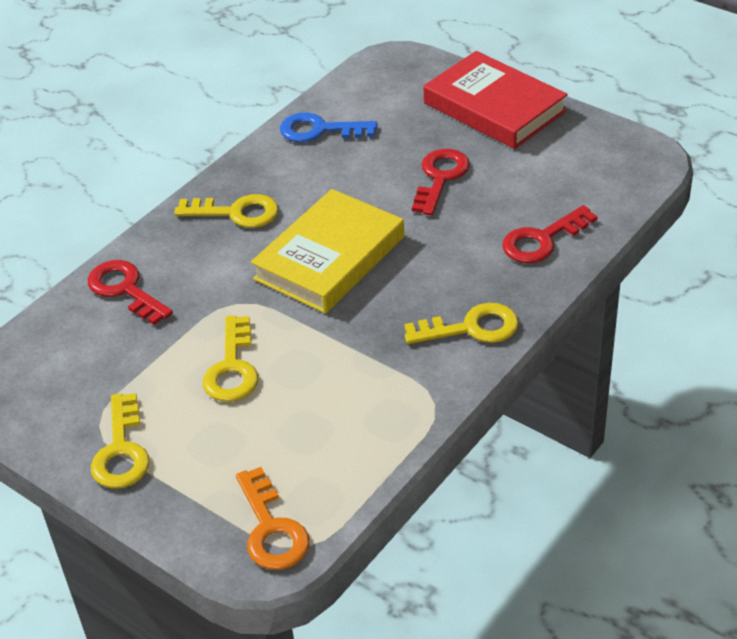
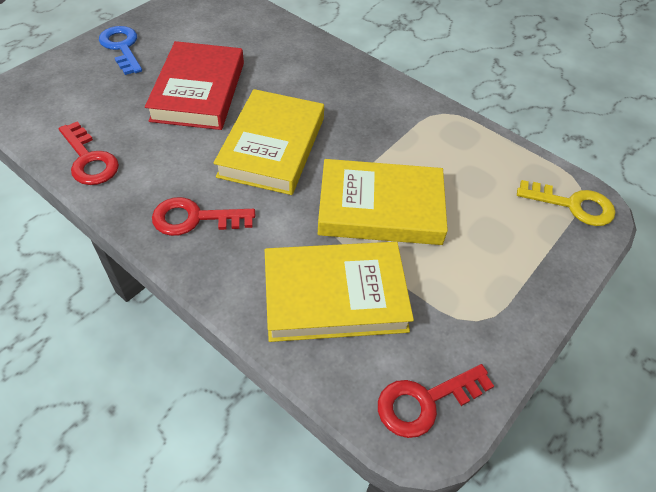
orange key: 1 -> 0
yellow book: 1 -> 3
yellow key: 4 -> 1

